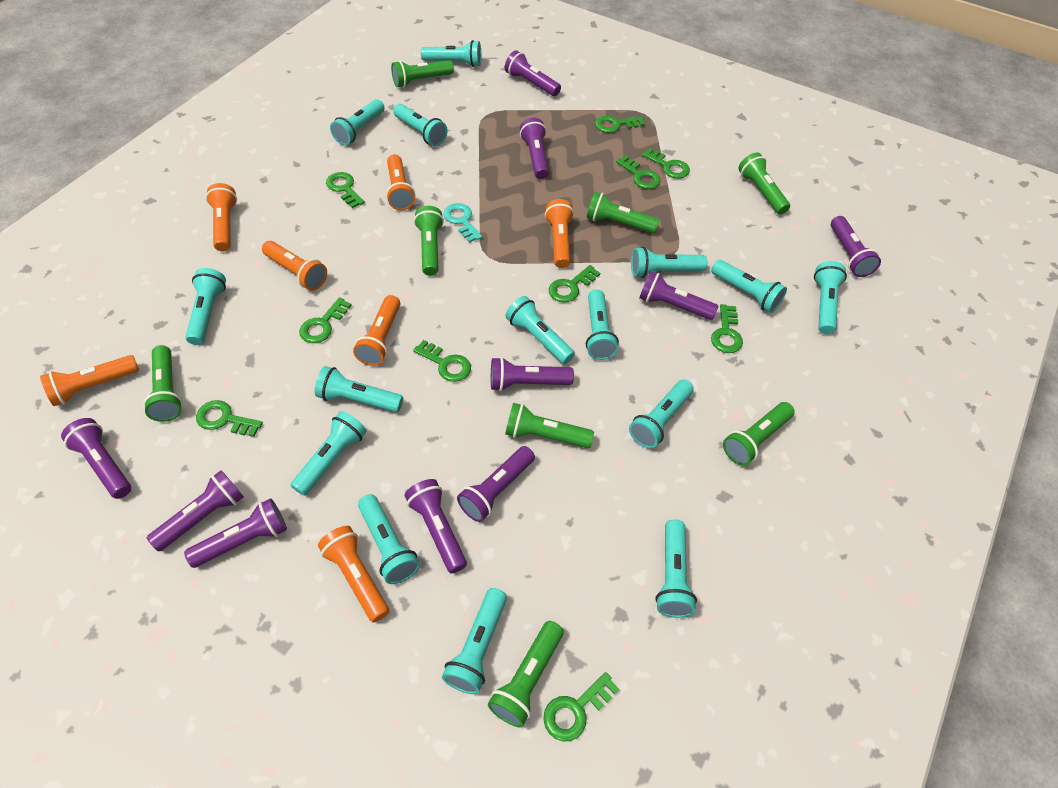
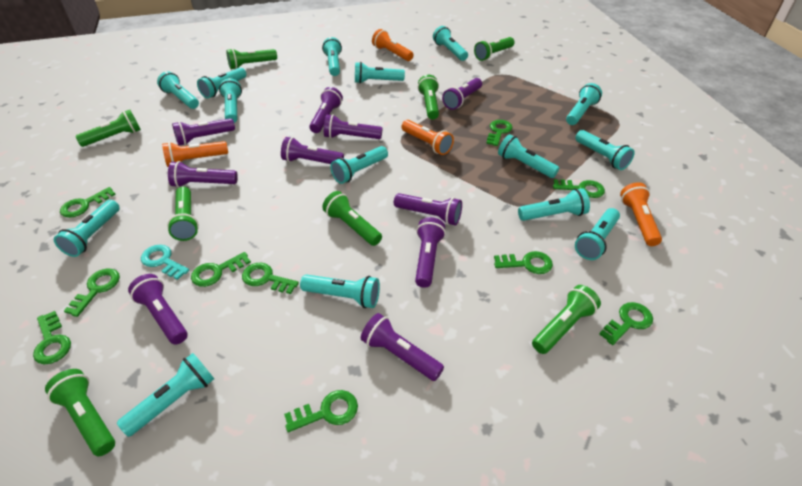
orange flashlight: 7 -> 4

